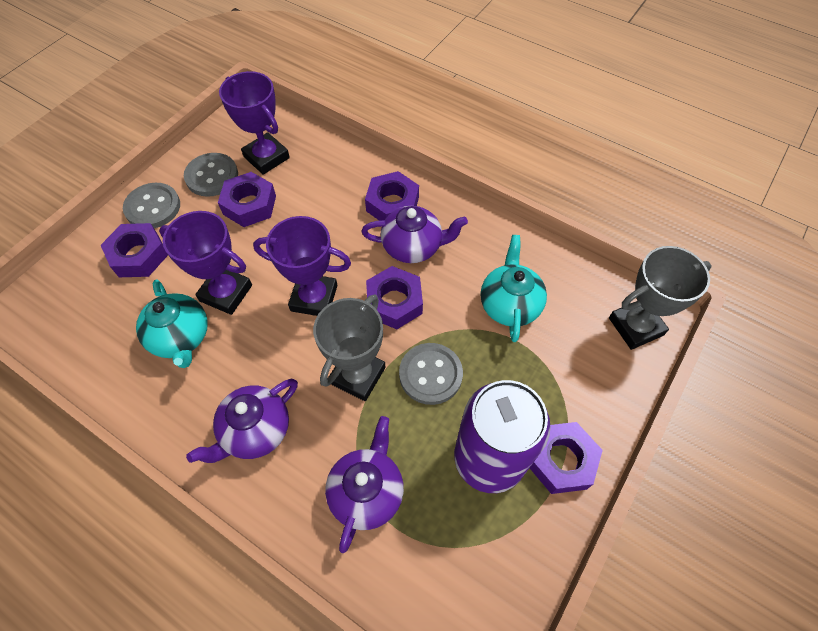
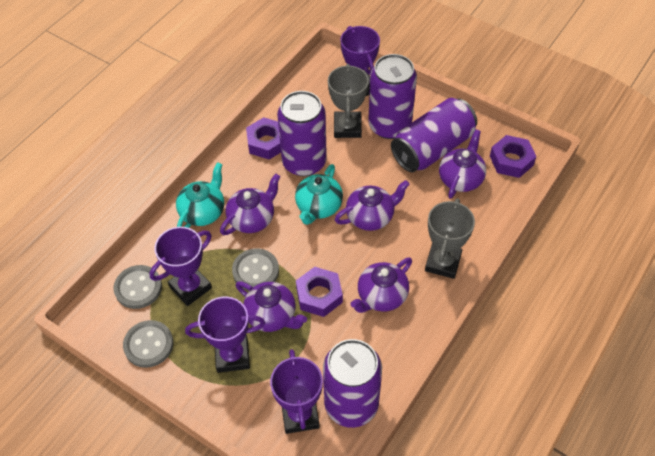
purple can: 1 -> 4
purple nut: 5 -> 3
purple teapot: 3 -> 5
purple trophy: 3 -> 4

